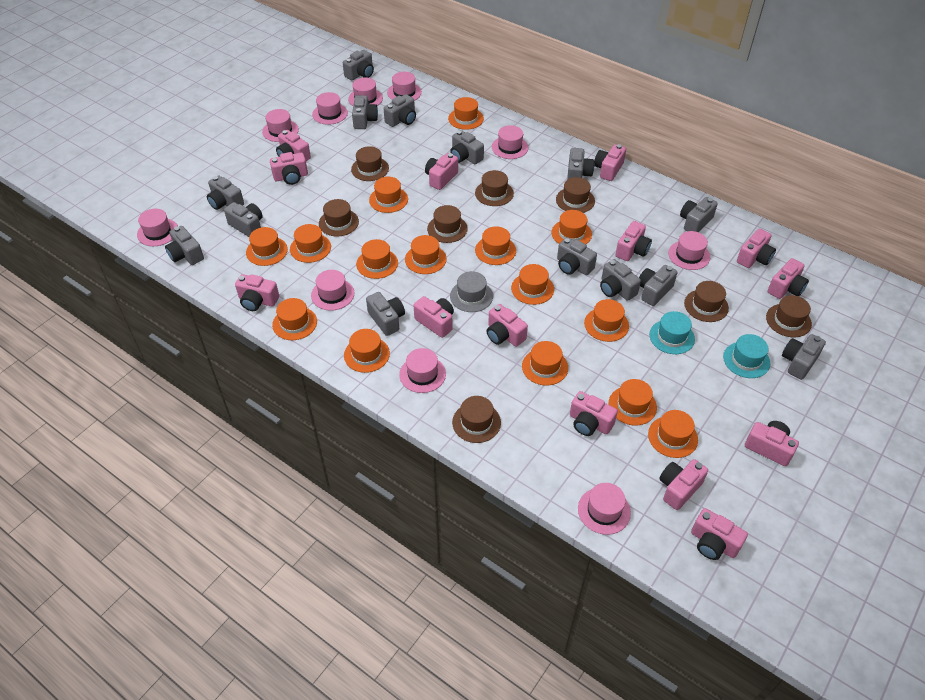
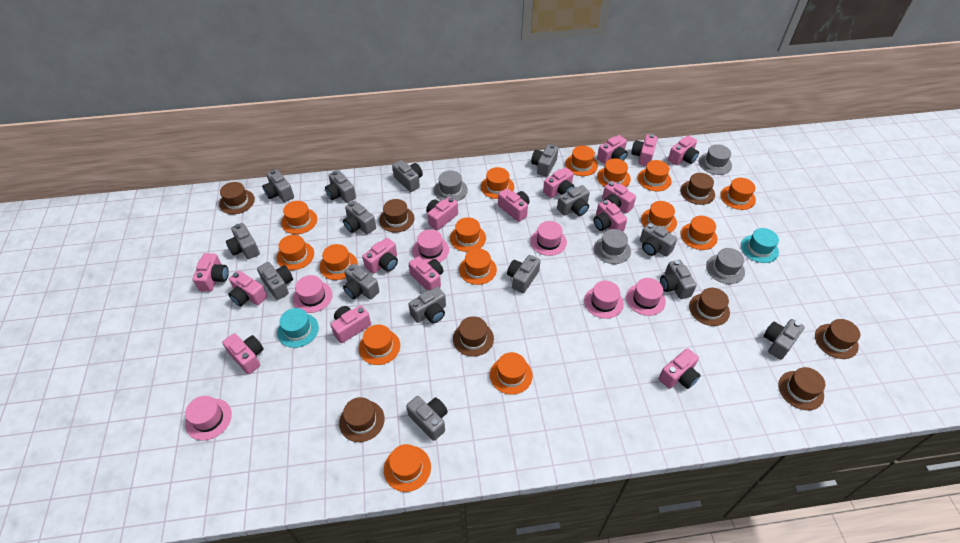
grey camera: 14 -> 15
grey hat: 1 -> 4
pink camera: 14 -> 15
pink hat: 10 -> 6

